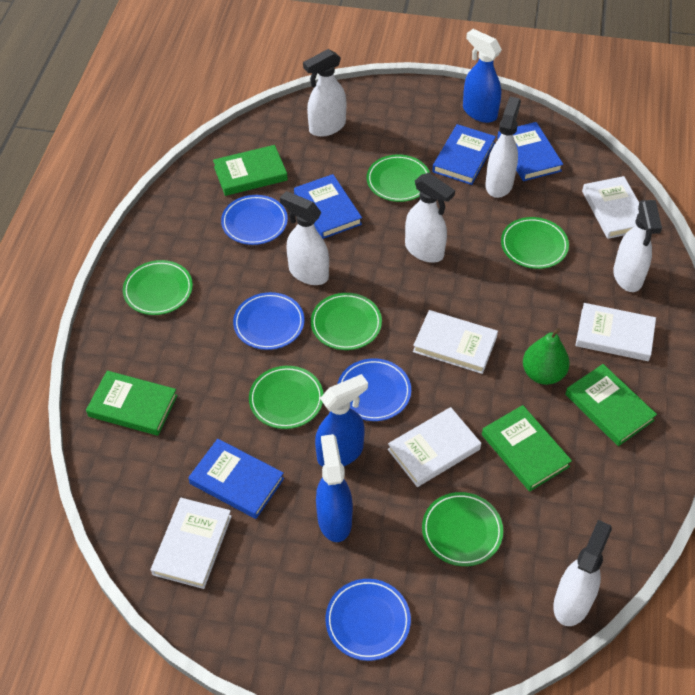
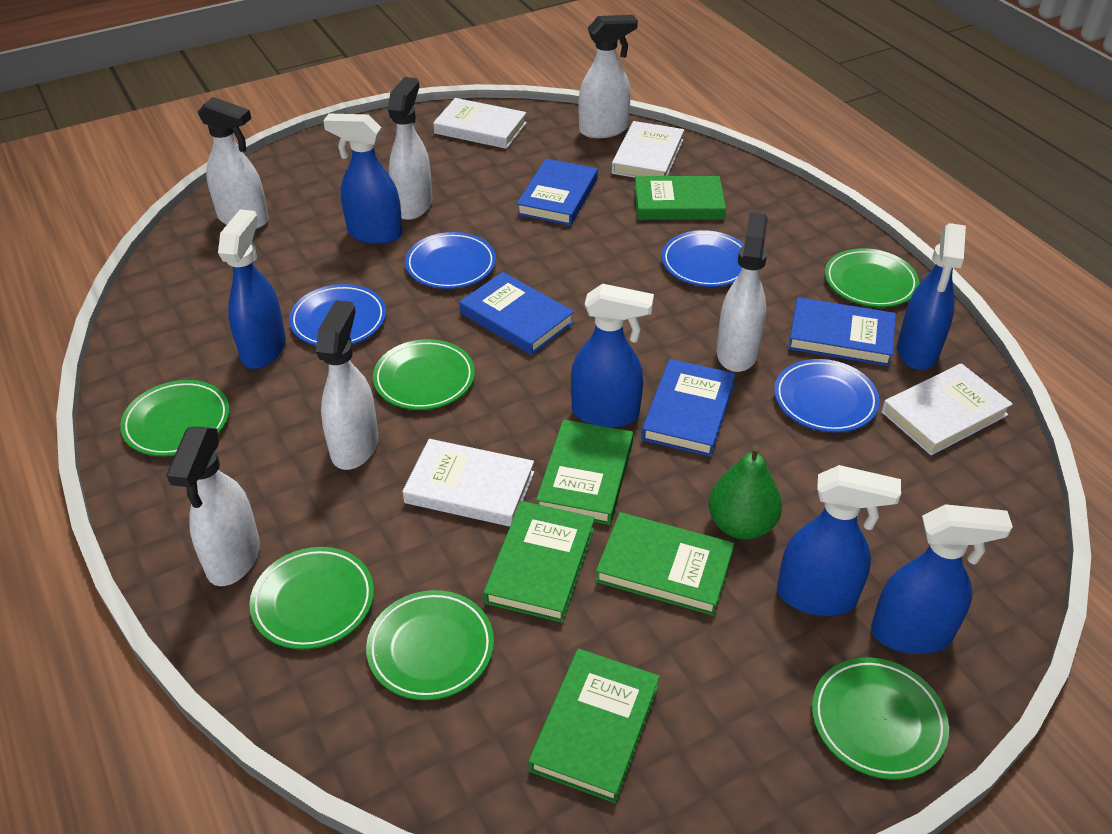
blue spray bottle: 3 -> 6
green book: 4 -> 5
white book: 5 -> 4

